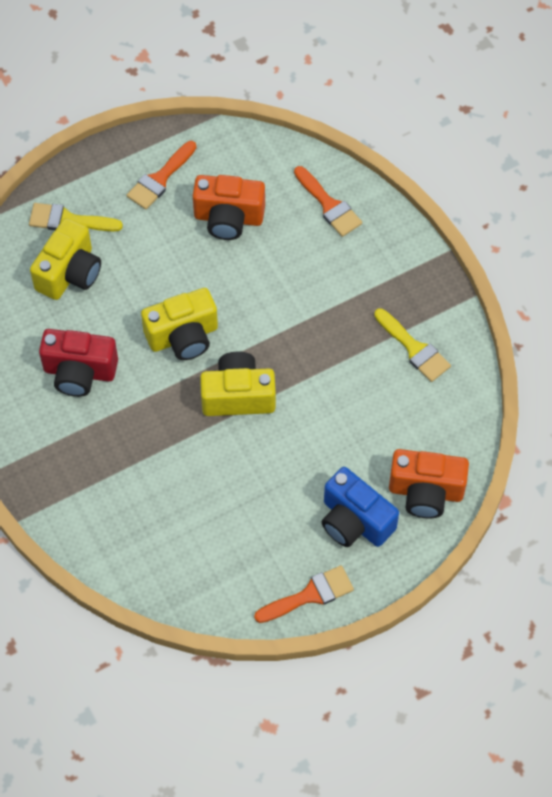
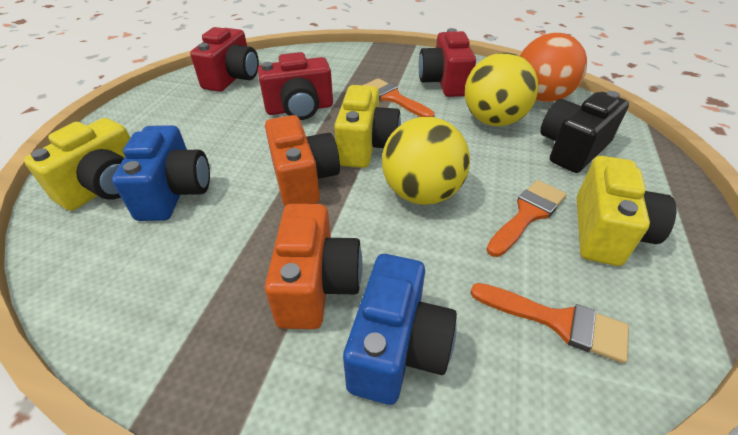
black camera: 0 -> 1
blue camera: 1 -> 2
orange ball: 0 -> 1
red camera: 1 -> 3
yellow ball: 0 -> 2
yellow brush: 2 -> 0

